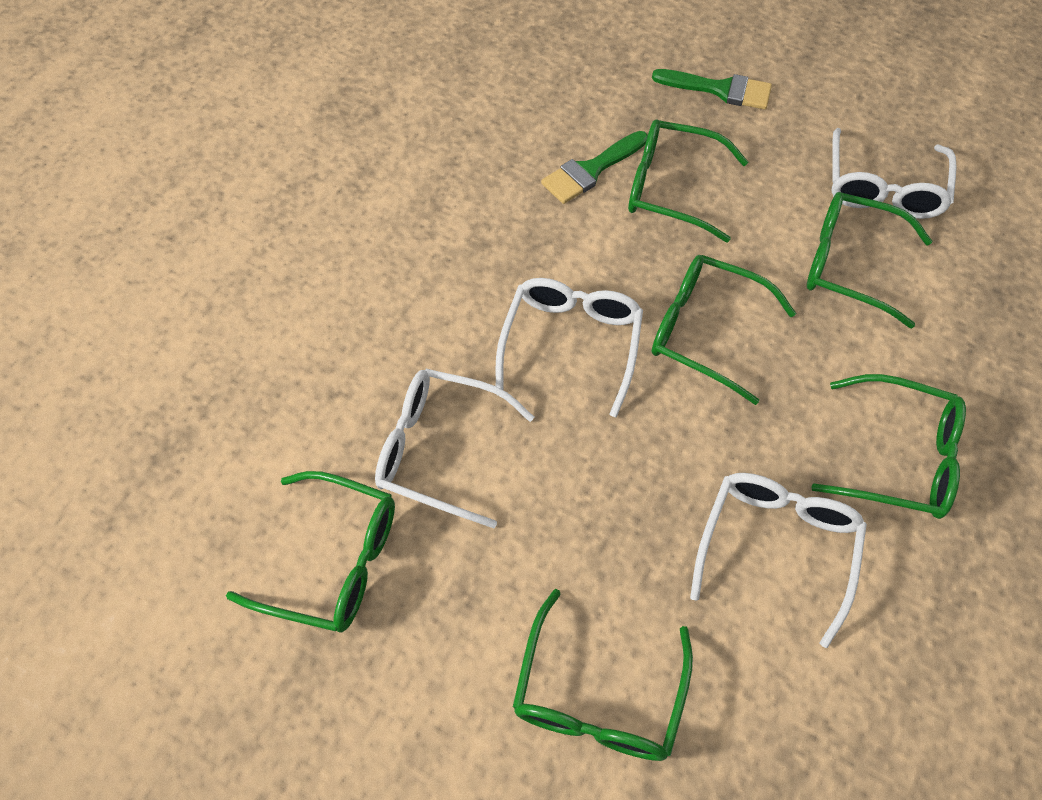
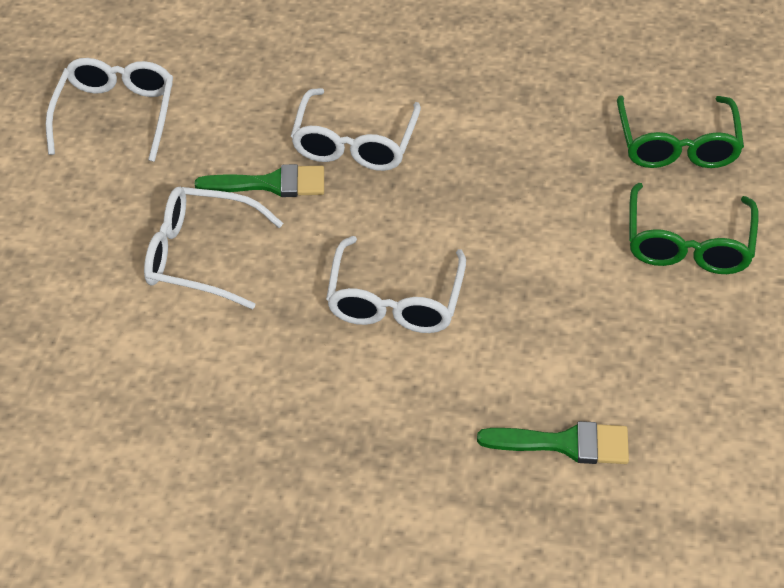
green glasses: 6 -> 2

